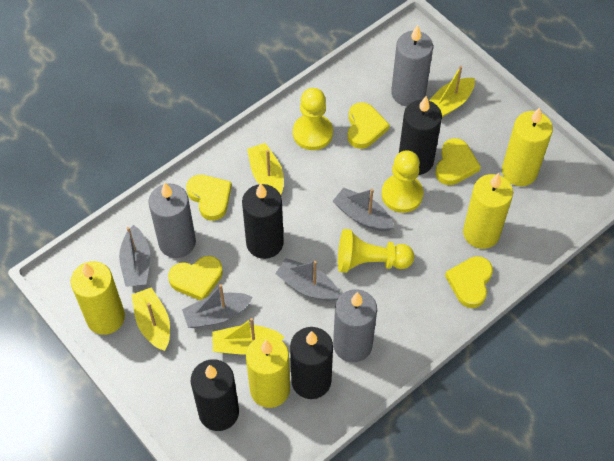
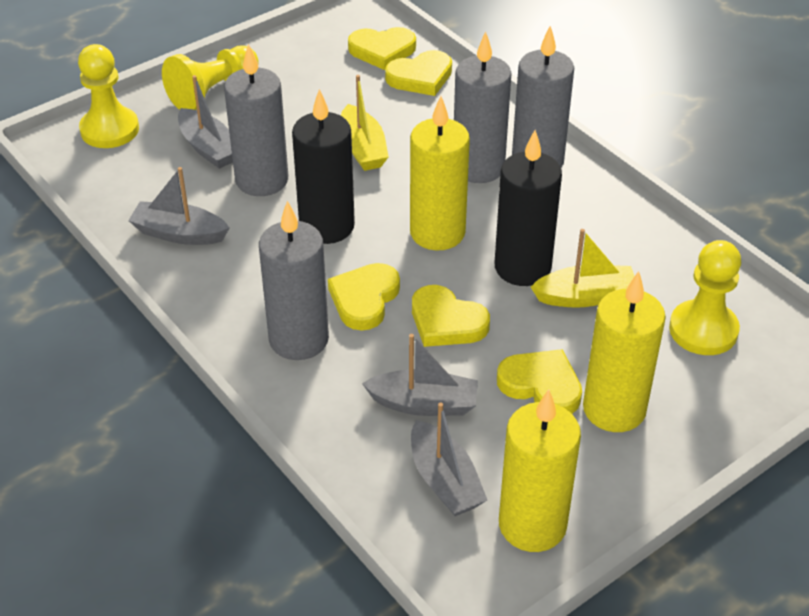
black candle: 4 -> 2
grey candle: 3 -> 4
yellow boat: 4 -> 2
yellow candle: 4 -> 3

